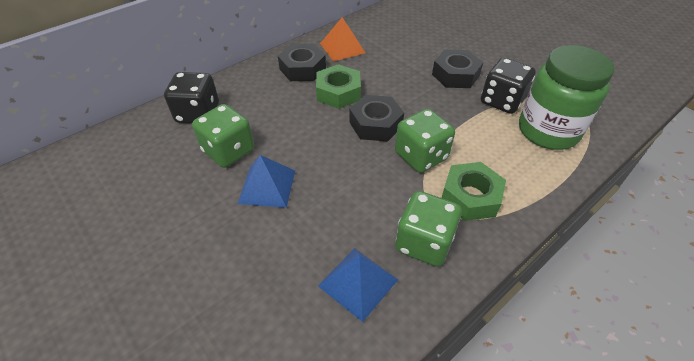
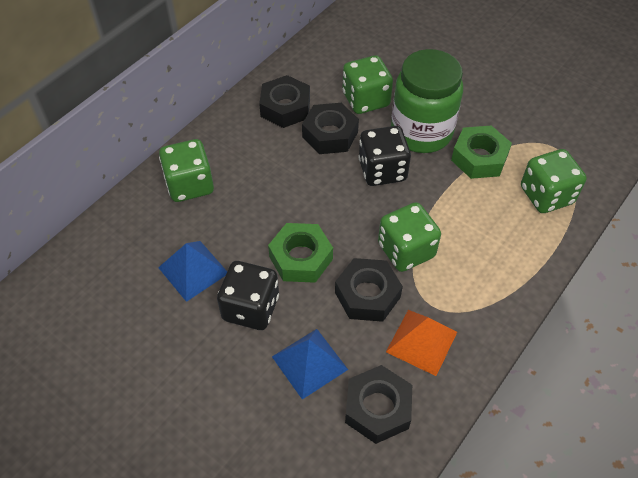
black nut: 3 -> 4
green dice: 3 -> 4

